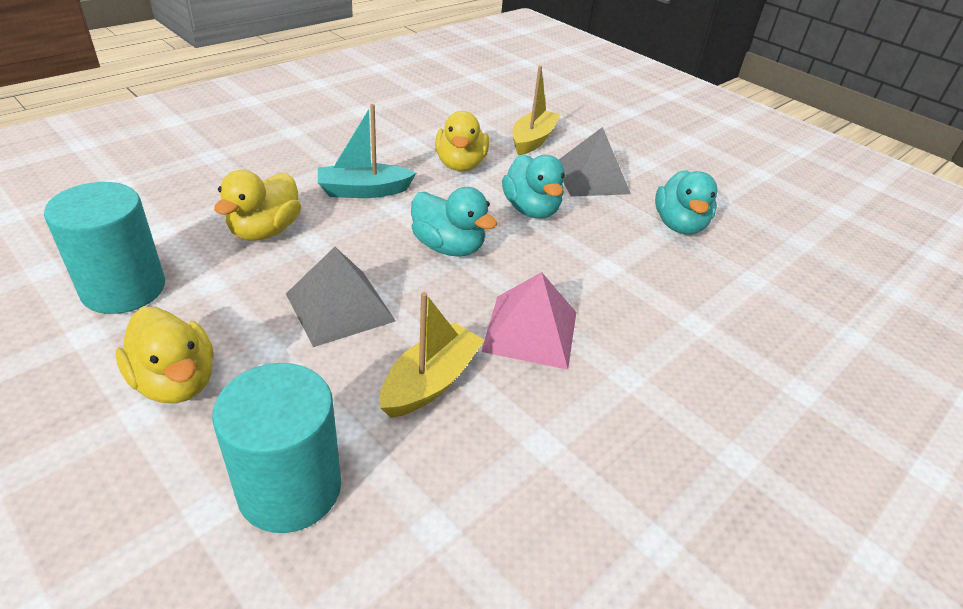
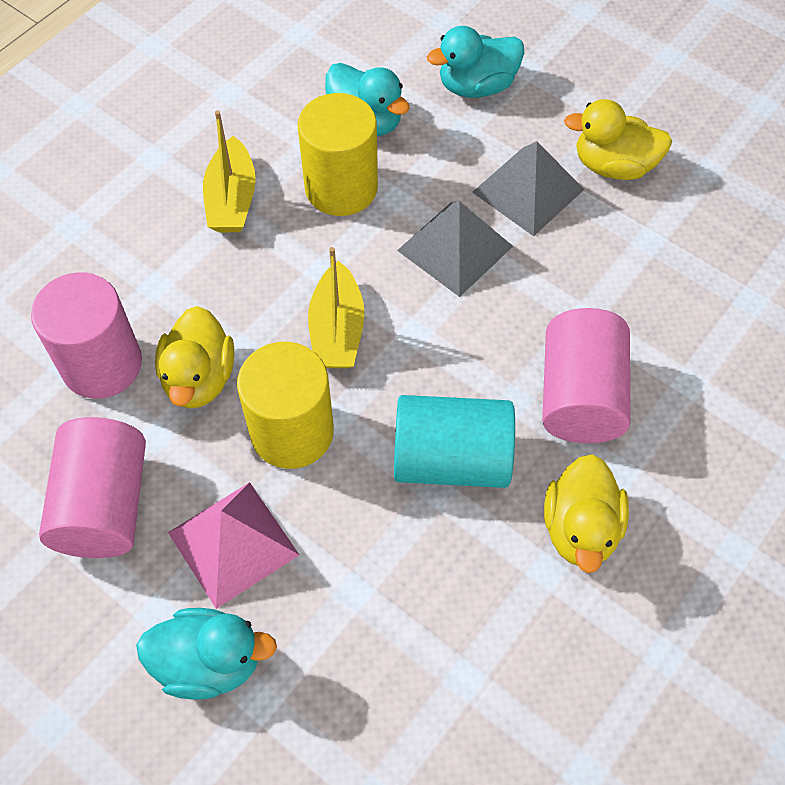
pink cylinder: 0 -> 3
turquoise boat: 1 -> 0
turquoise cylinder: 2 -> 1
yellow cylinder: 0 -> 2

